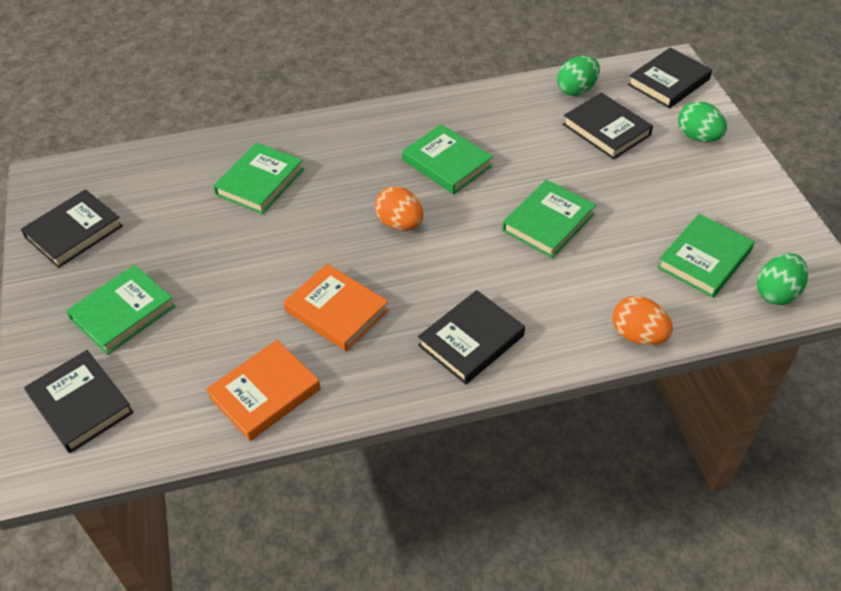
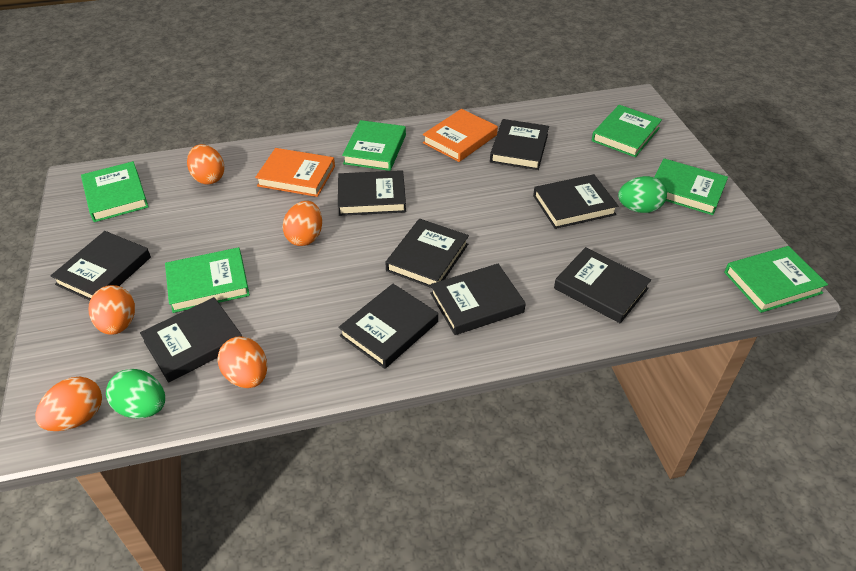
black book: 5 -> 9
green book: 5 -> 6
green egg: 3 -> 2
orange egg: 2 -> 5

